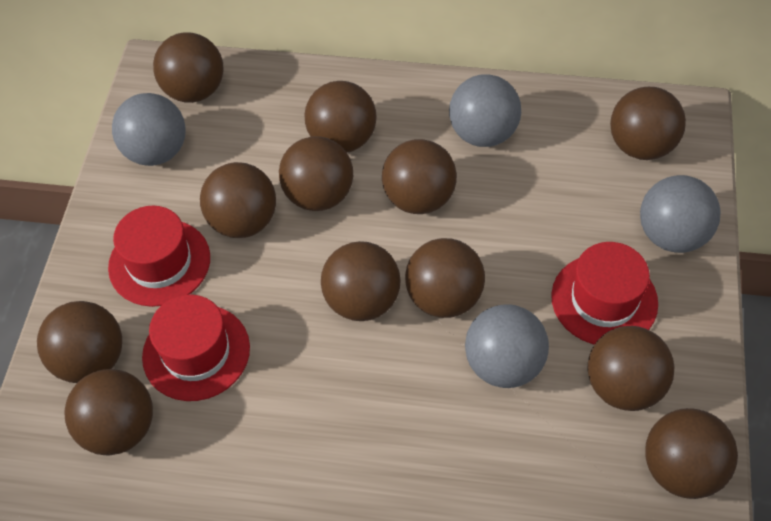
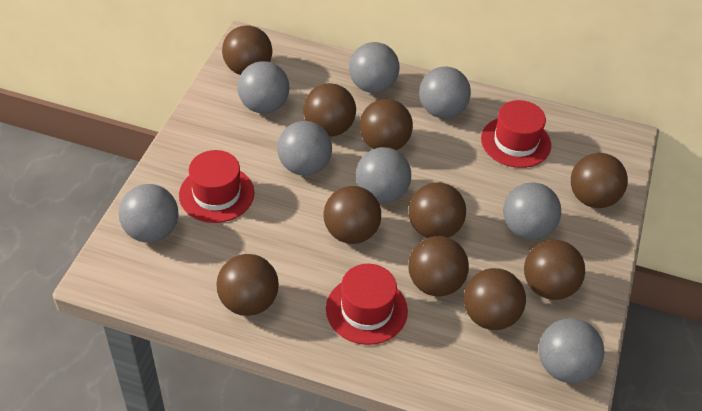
brown ball: 12 -> 10
grey ball: 4 -> 8

